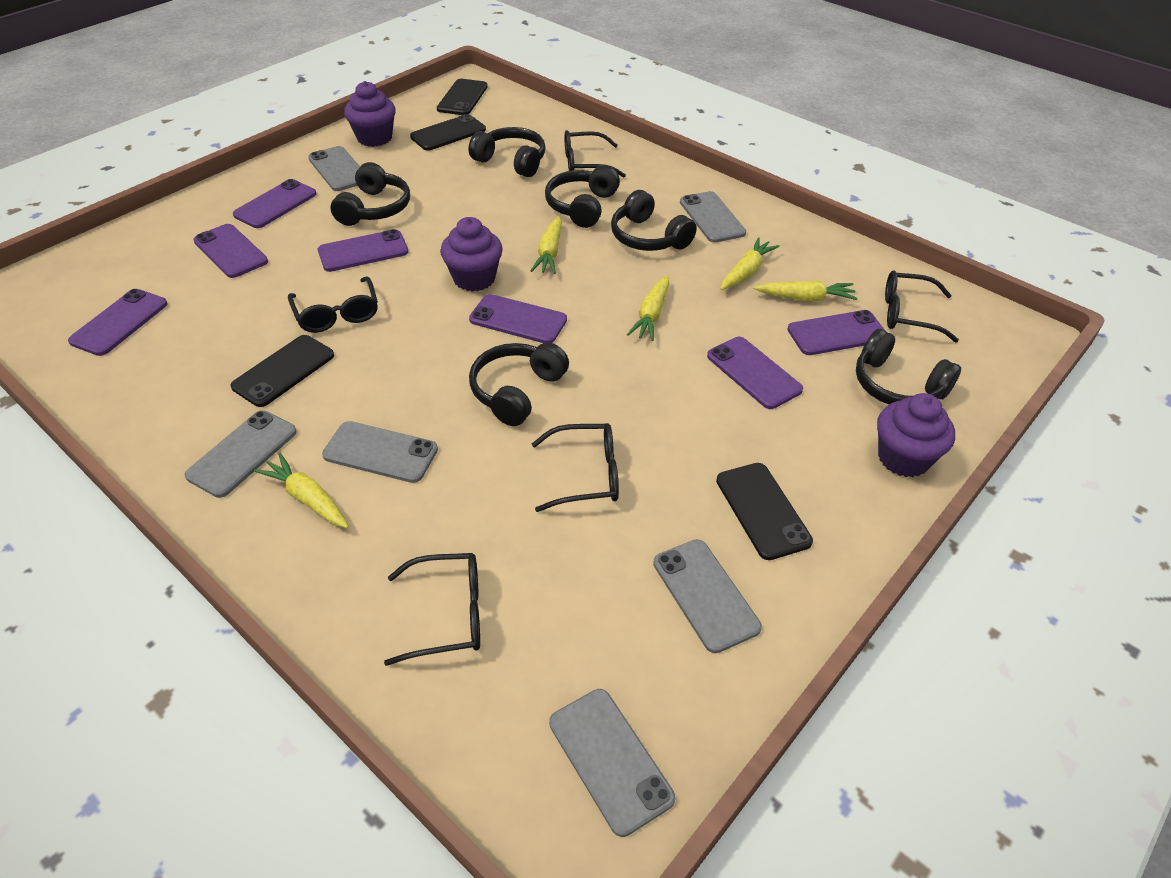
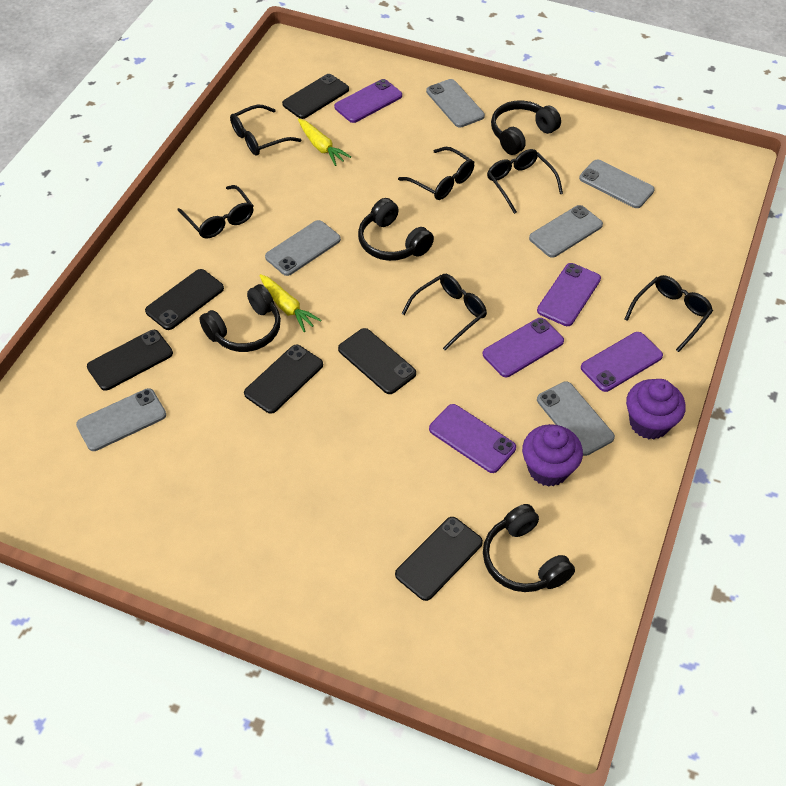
black glasses: 5 -> 6
black headphones: 6 -> 4
black phone: 4 -> 6
purple cupcake: 3 -> 2
purple phone: 7 -> 5
yellow carrot: 5 -> 2

